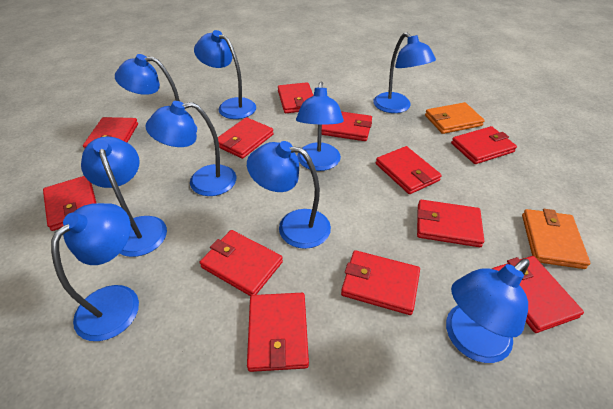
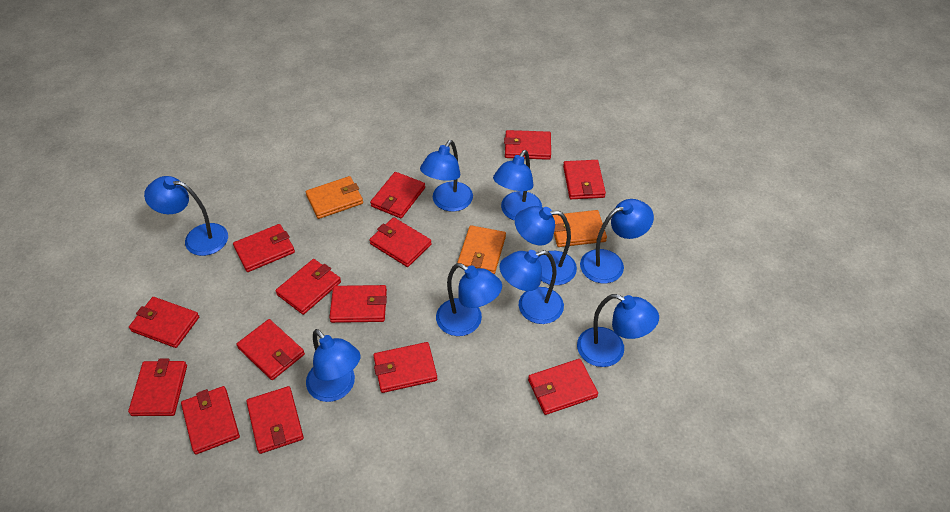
orange wallet: 2 -> 3
red wallet: 12 -> 14

